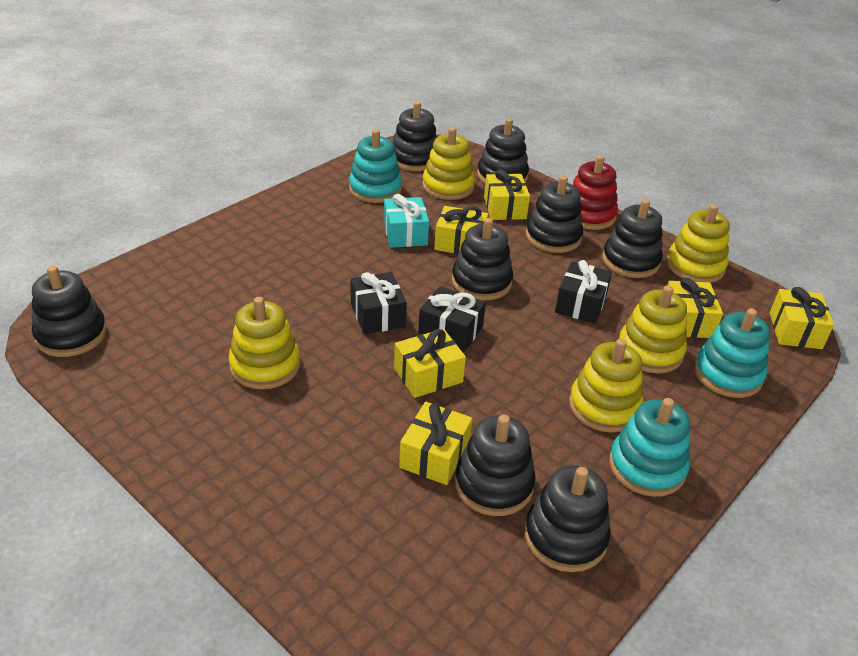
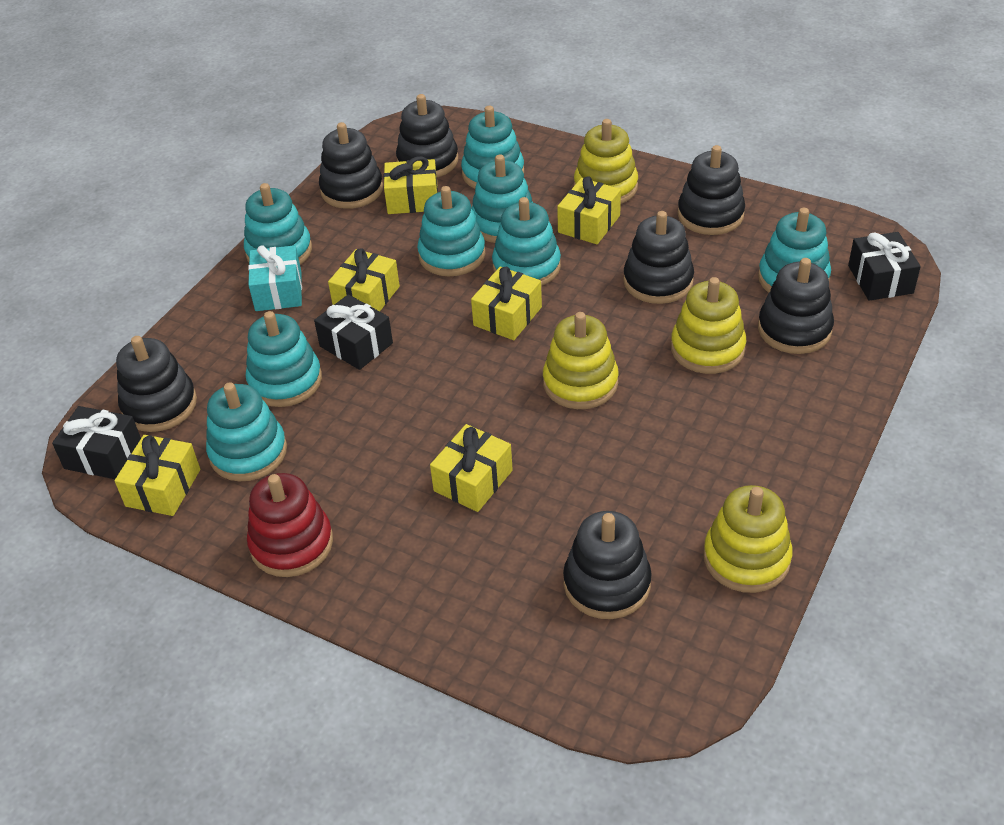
black stacking toy: 8 -> 7
turquoise stacking toy: 3 -> 8
yellow stacking toy: 5 -> 4

